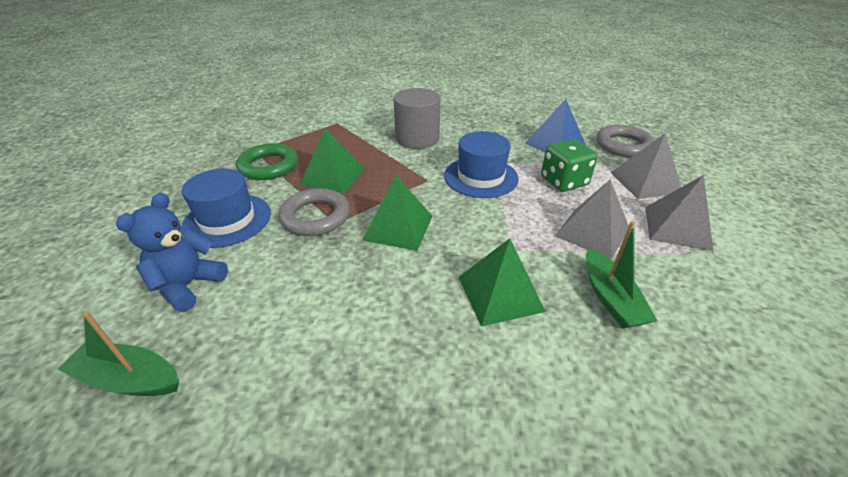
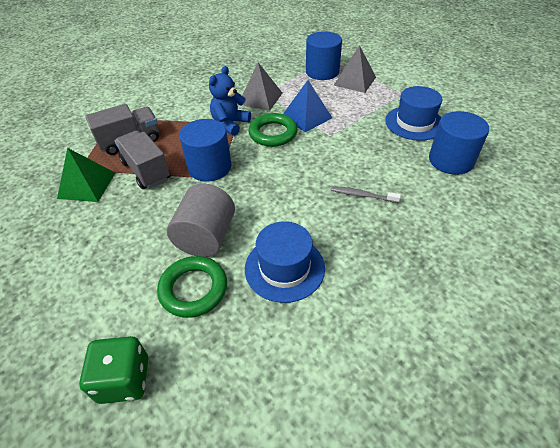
blue cylinder: 0 -> 3
green boat: 2 -> 0
green pyramid: 3 -> 1
green ring: 1 -> 2
grey pyramid: 3 -> 2
grey ring: 2 -> 0
grey toothbrush: 0 -> 1
grey truck: 0 -> 2

